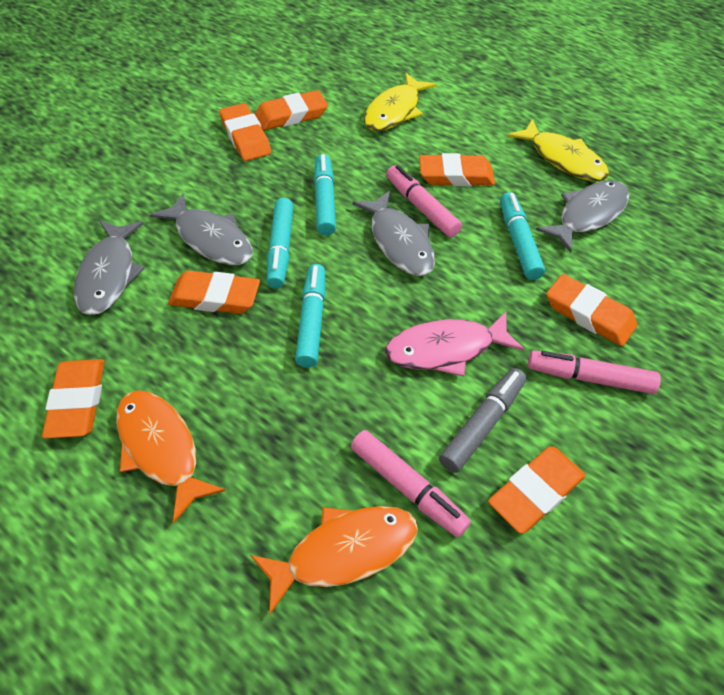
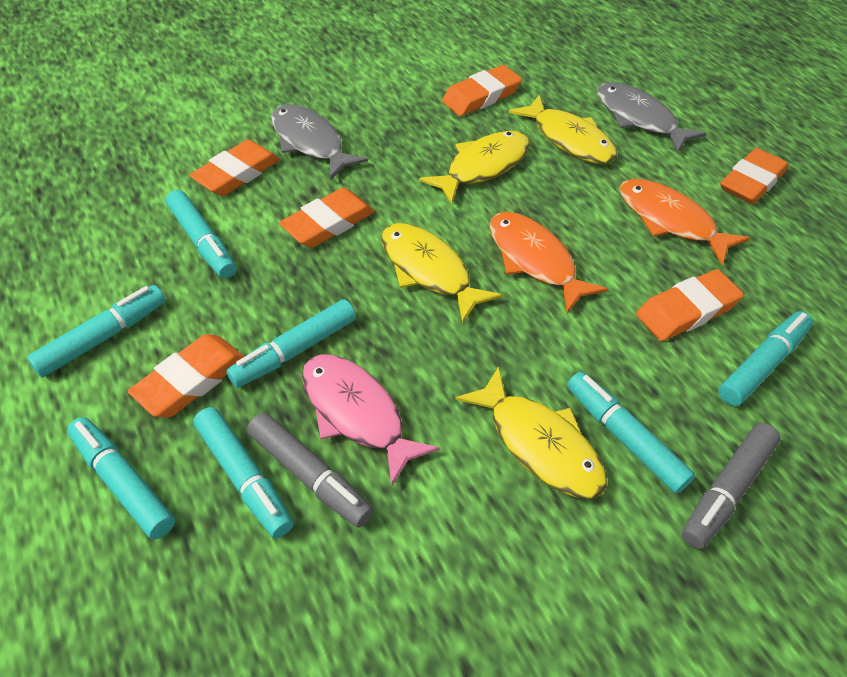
grey fish: 4 -> 2
grey marker: 1 -> 2
orange eraser: 7 -> 6
pink marker: 3 -> 0
turquoise marker: 4 -> 7
yellow fish: 2 -> 4

